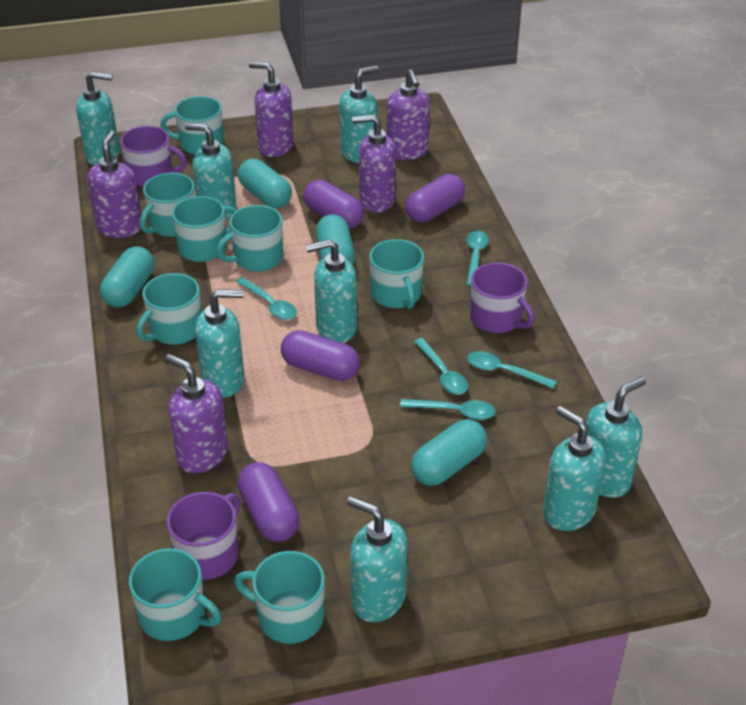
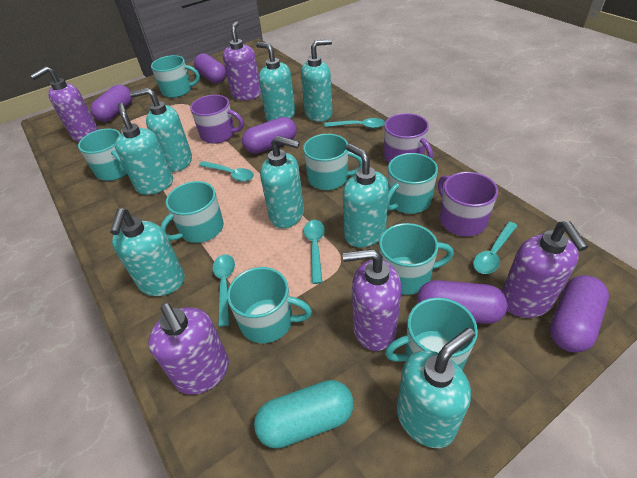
purple capsule: 4 -> 5
turquoise capsule: 4 -> 1

